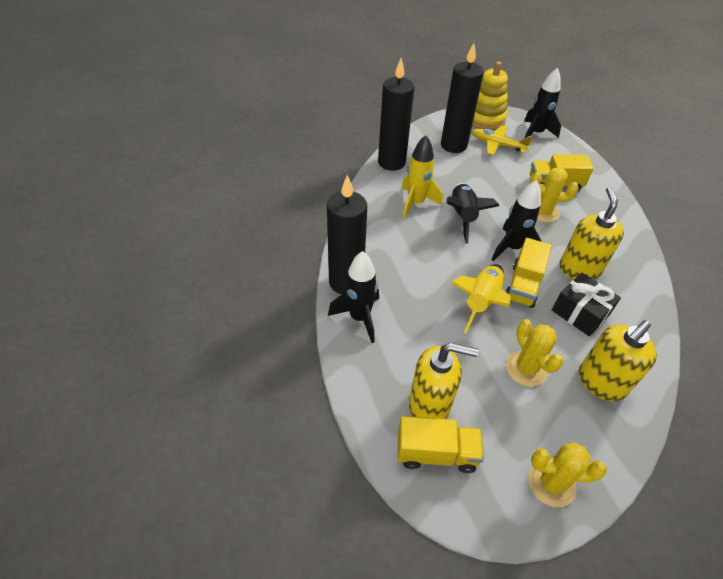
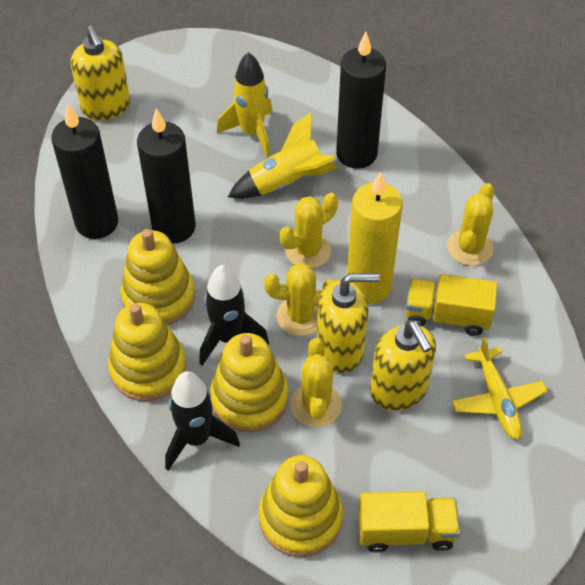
black gift: 1 -> 0
black rocket: 4 -> 2
yellow cactus: 3 -> 4
yellow candle: 0 -> 1
yellow stacking toy: 1 -> 4
yellow truck: 3 -> 2

